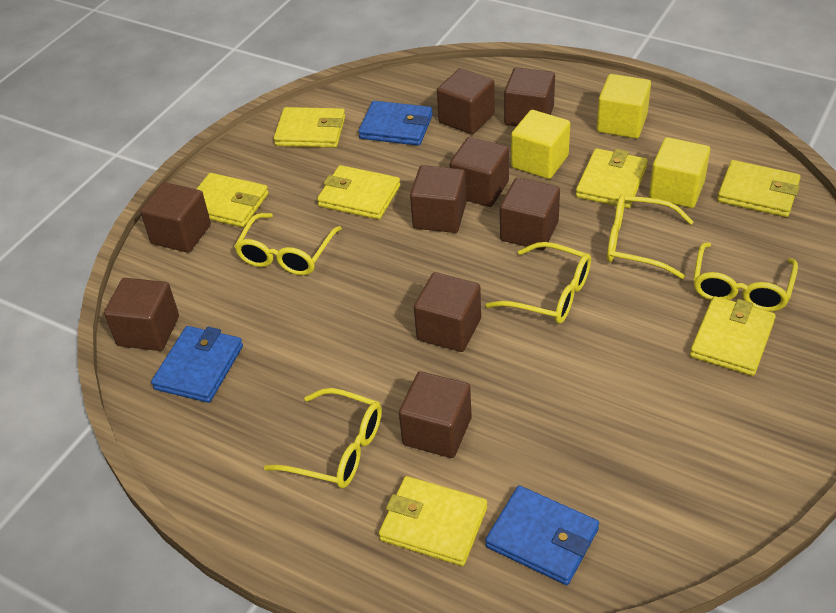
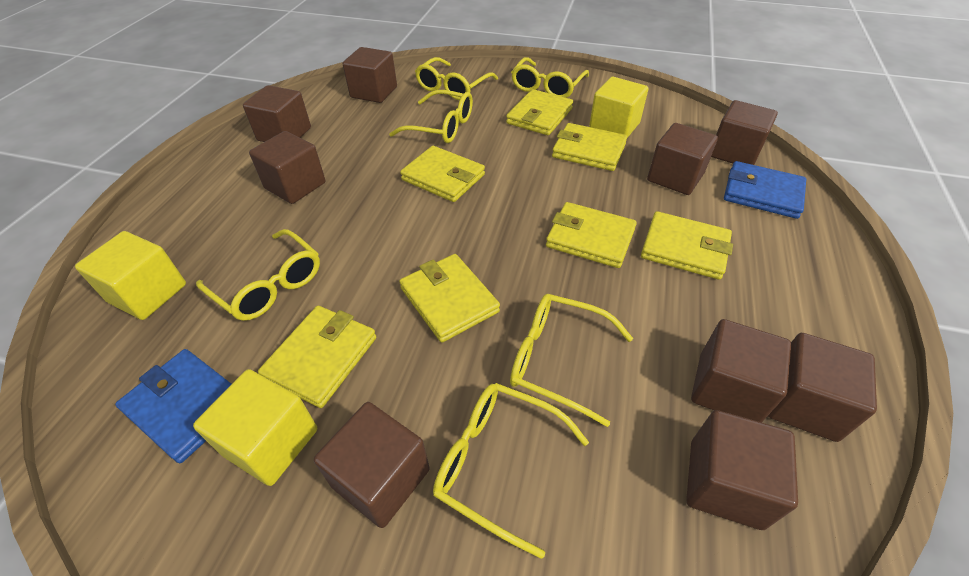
blue wallet: 3 -> 2
yellow glasses: 5 -> 6

